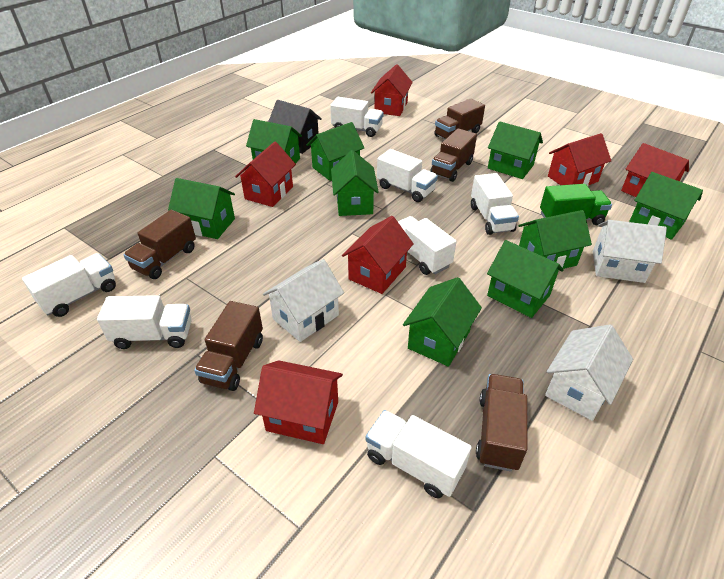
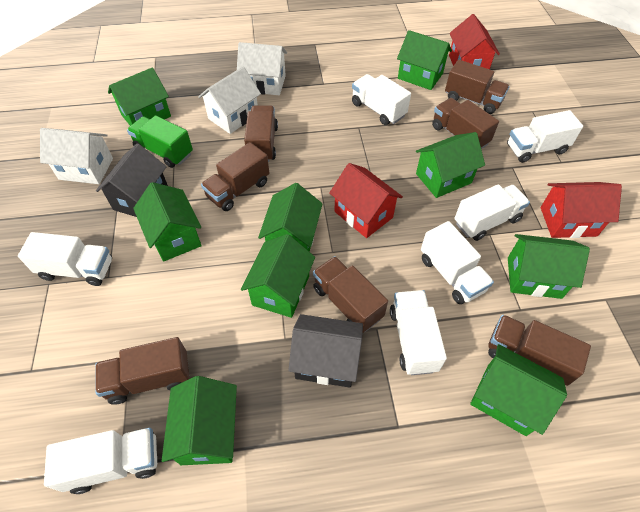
black house: 1 -> 2
brown truck: 5 -> 7
red house: 6 -> 3

